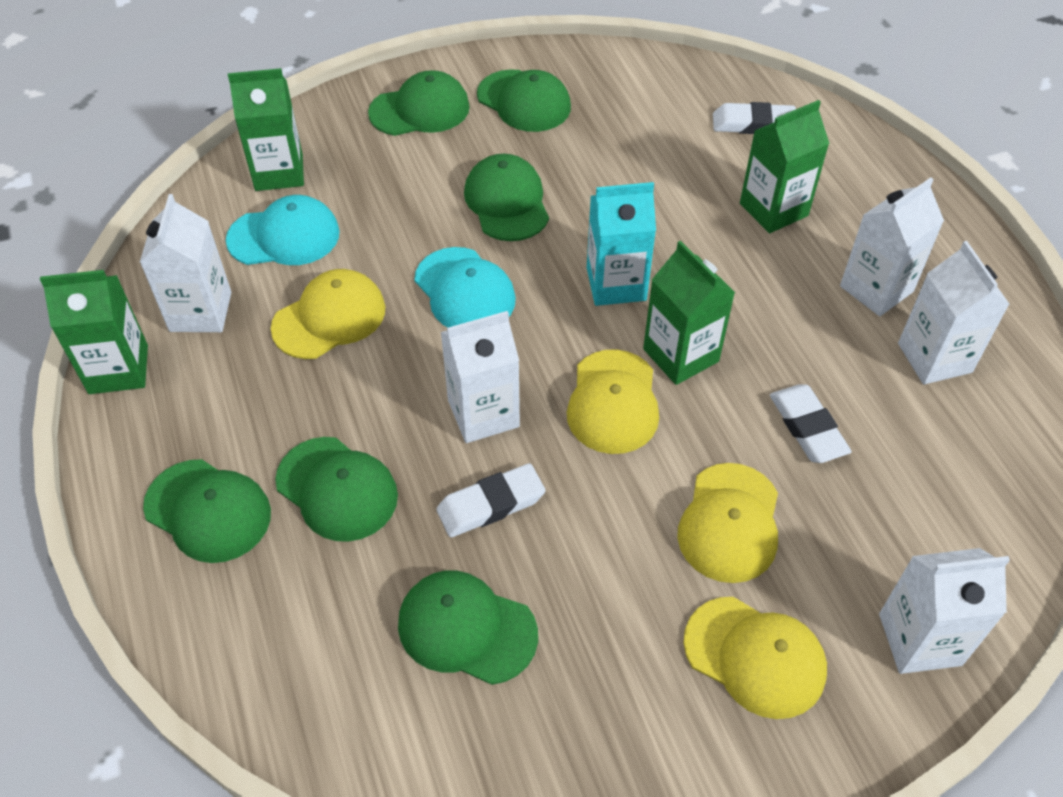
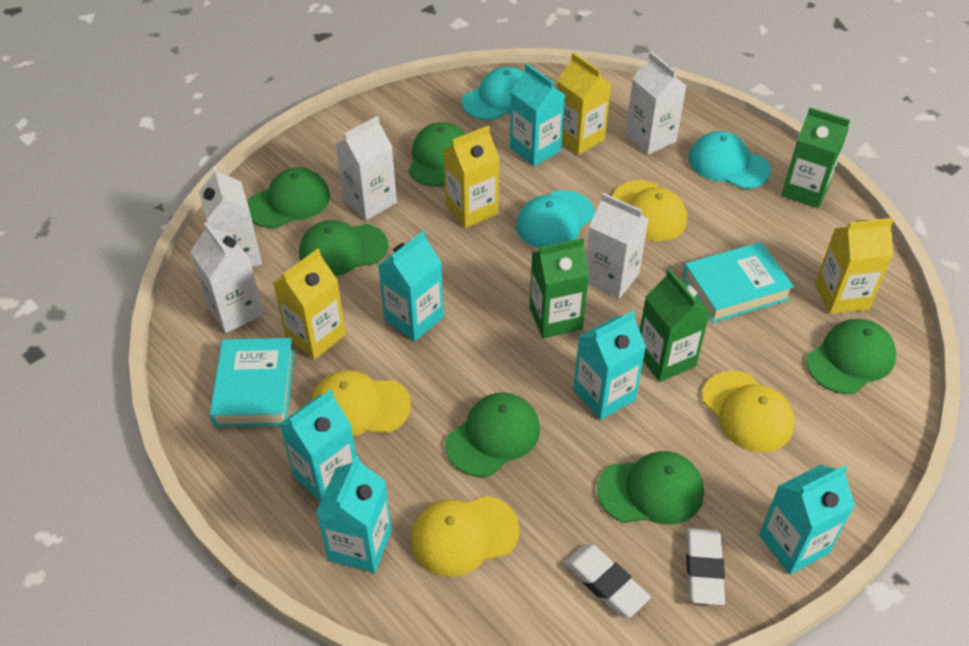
green carton: 4 -> 3
turquoise book: 0 -> 2
turquoise cap: 2 -> 3
turquoise carton: 1 -> 6
white eraser: 3 -> 2
yellow carton: 0 -> 4

